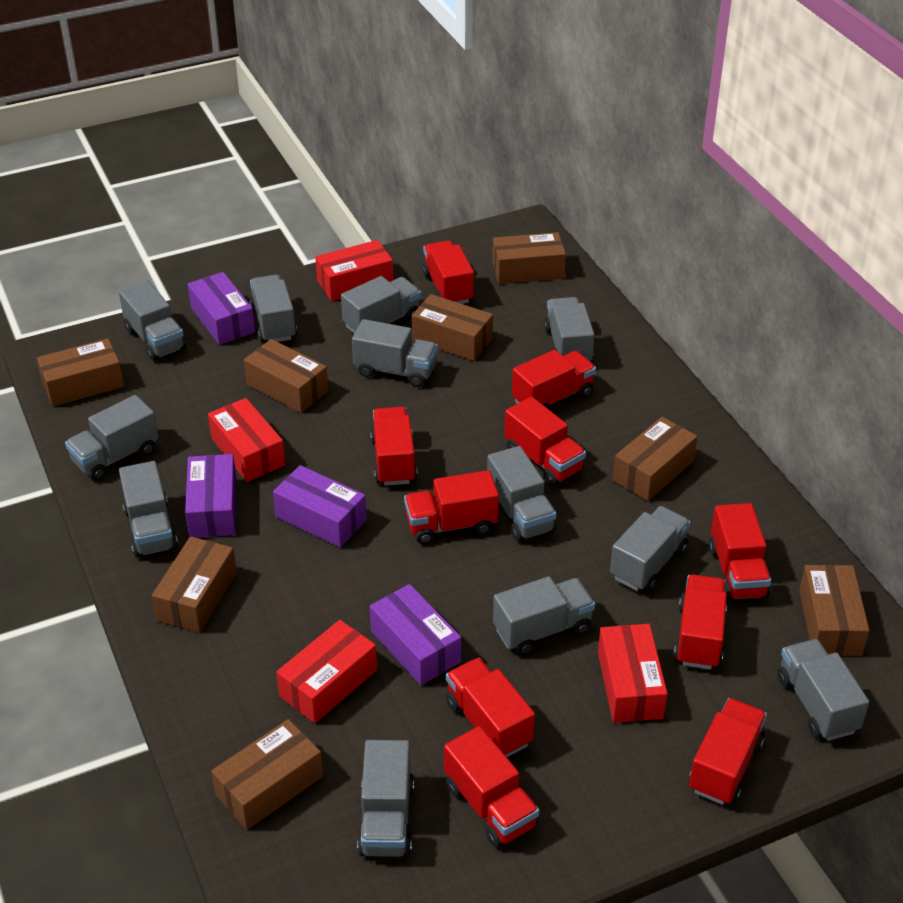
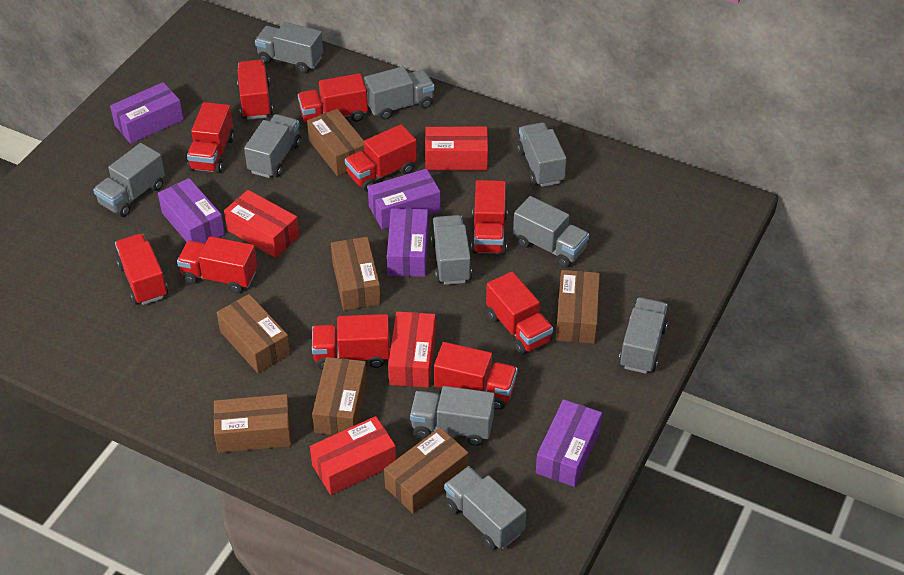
brown box: 8 -> 7
grey truck: 12 -> 10
purple box: 4 -> 5

